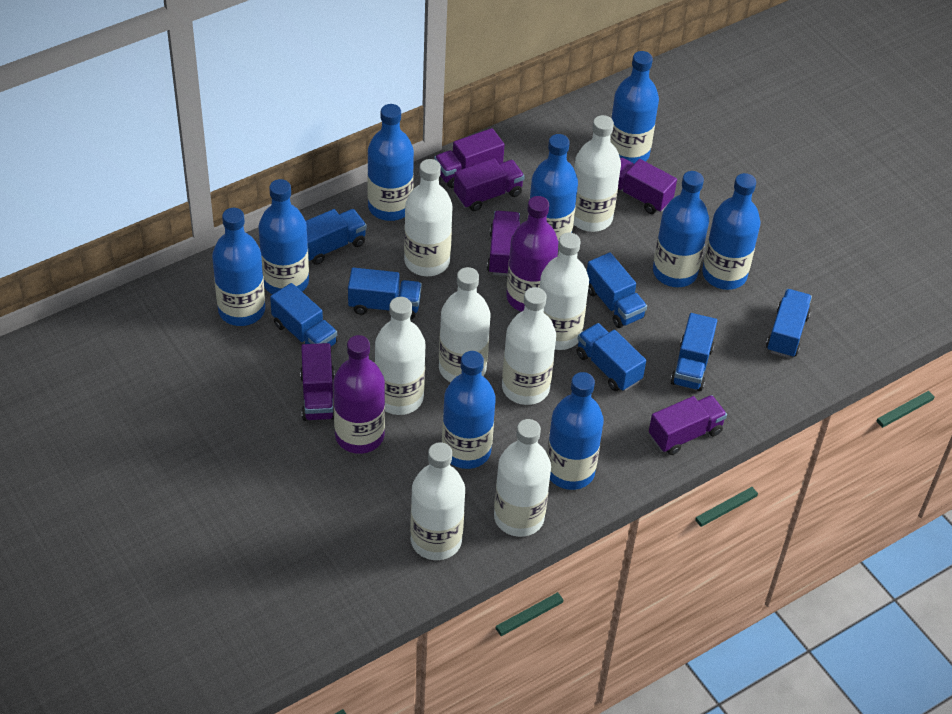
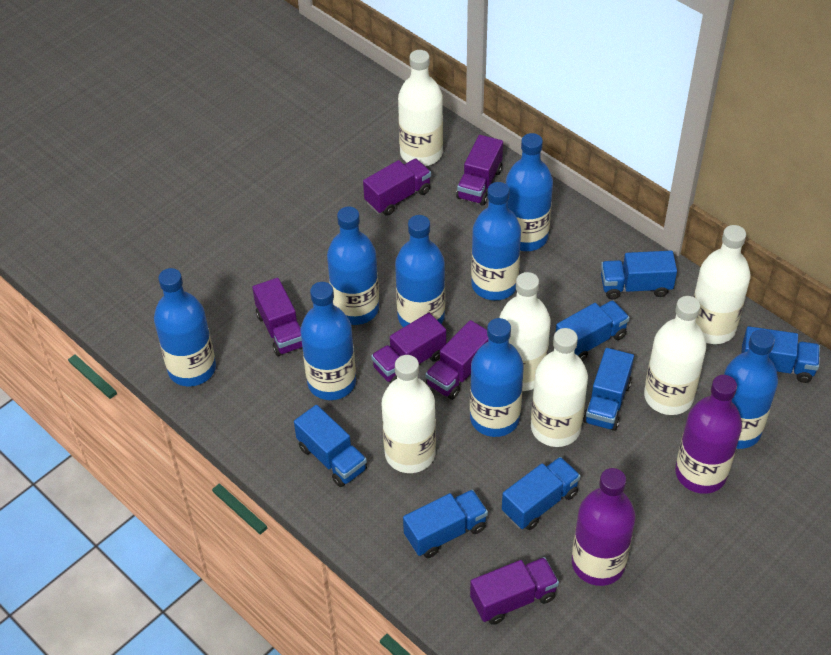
blue bottle: 9 -> 8
white bottle: 8 -> 6

